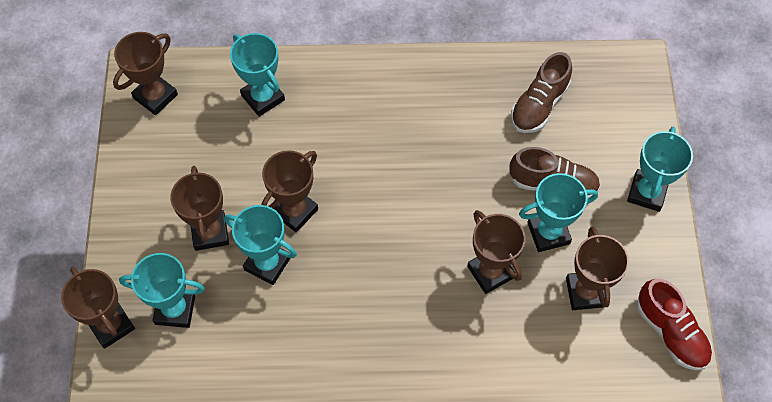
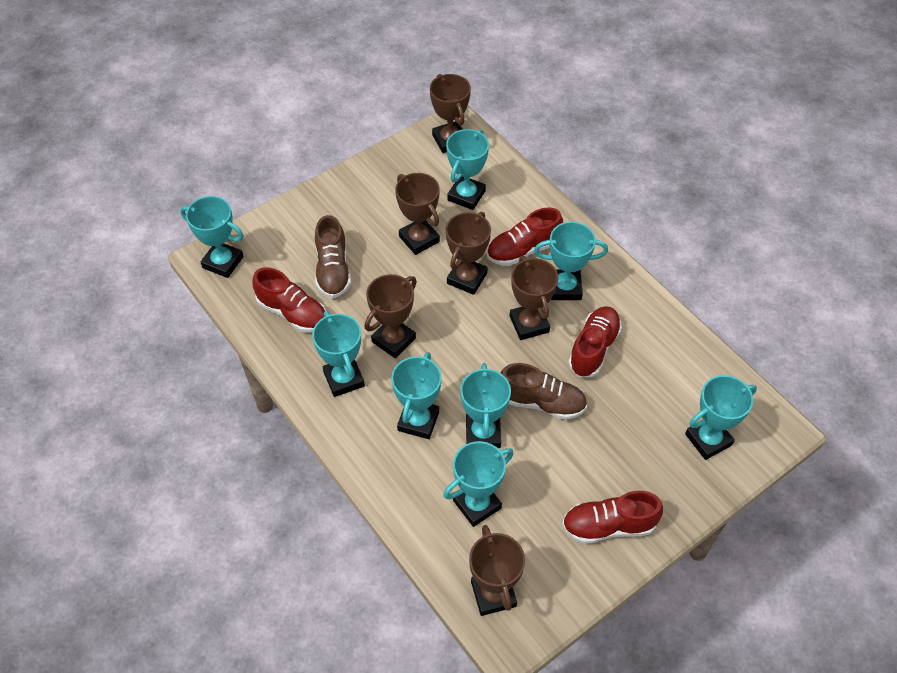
red shoe: 1 -> 4
turquoise trophy: 5 -> 8

